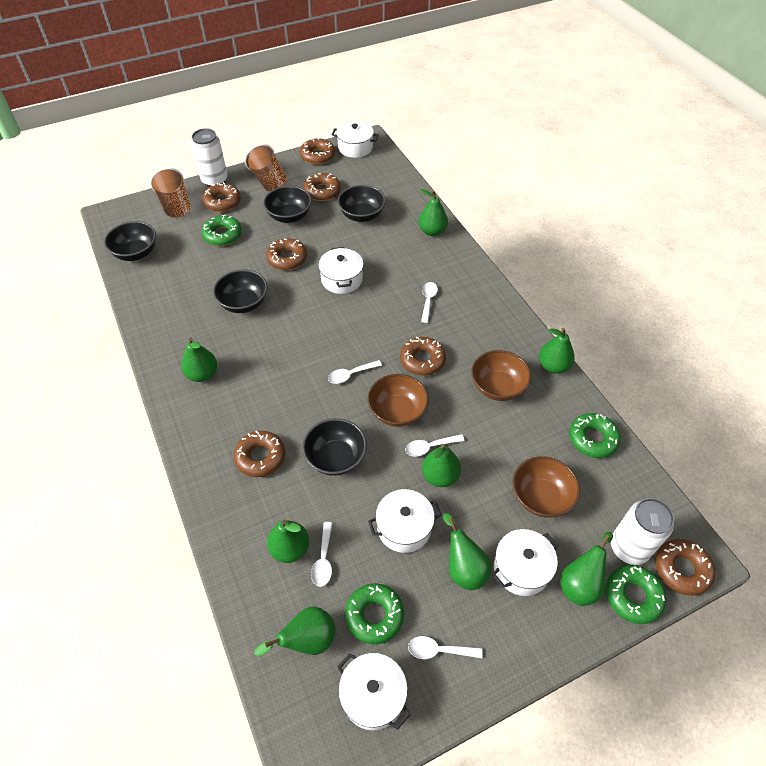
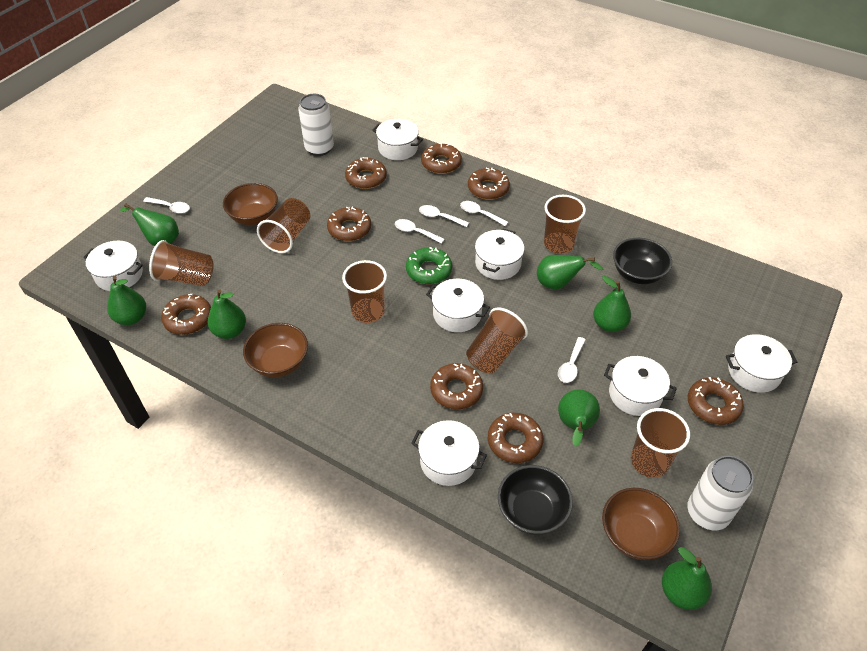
black bowl: 5 -> 2
brown cup: 2 -> 6
brown donut: 7 -> 8
green donut: 4 -> 1
green pear: 8 -> 7
white pot: 5 -> 7

